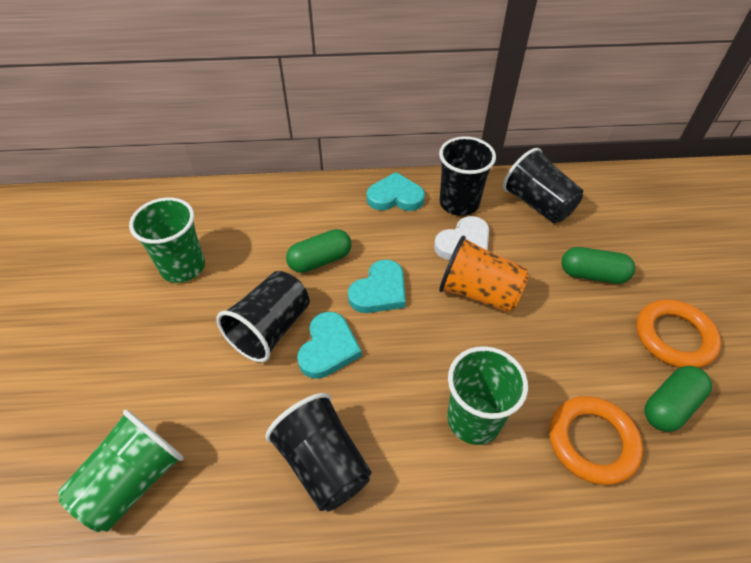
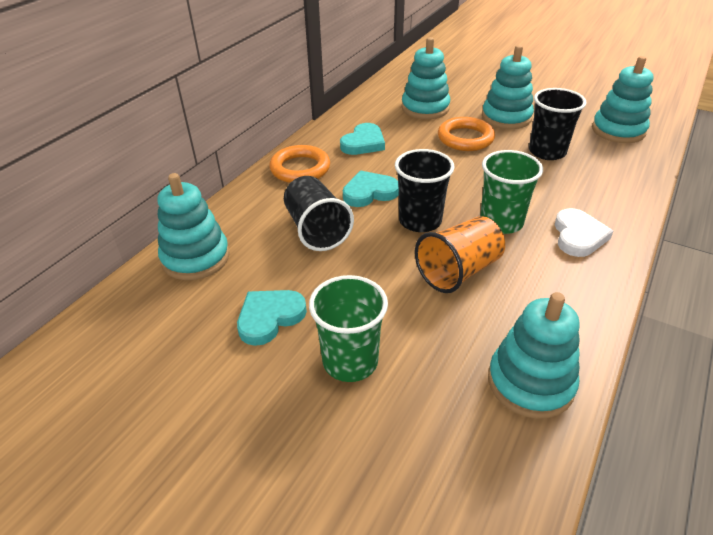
black cup: 4 -> 3
green capsule: 3 -> 0
green cup: 3 -> 2
turquoise stacking toy: 0 -> 5

